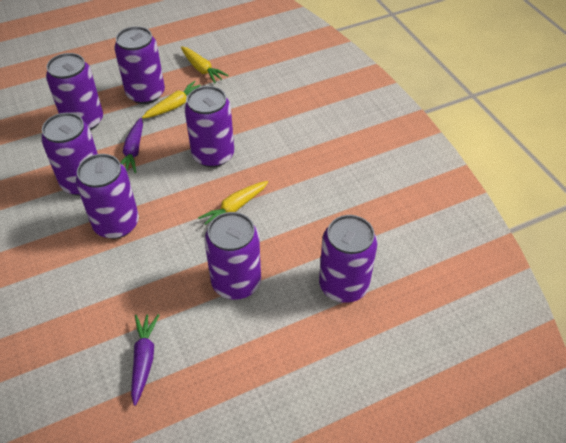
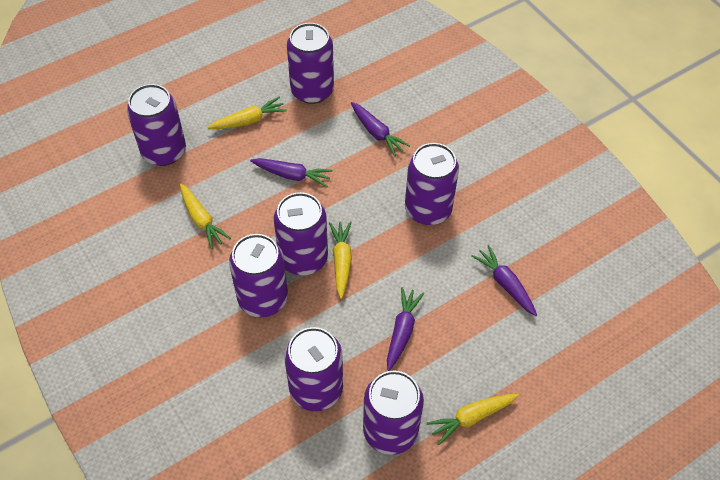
purple carrot: 2 -> 4
yellow carrot: 3 -> 4

